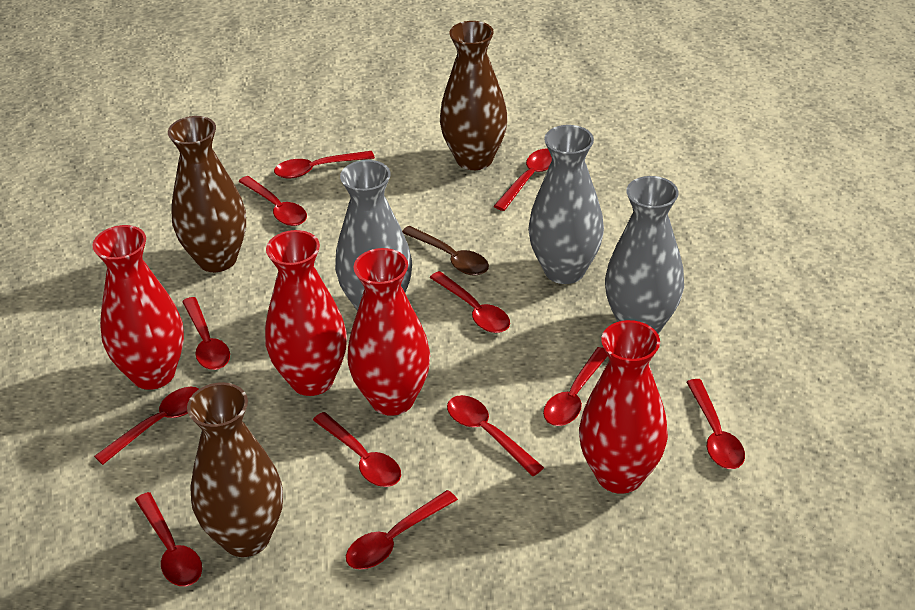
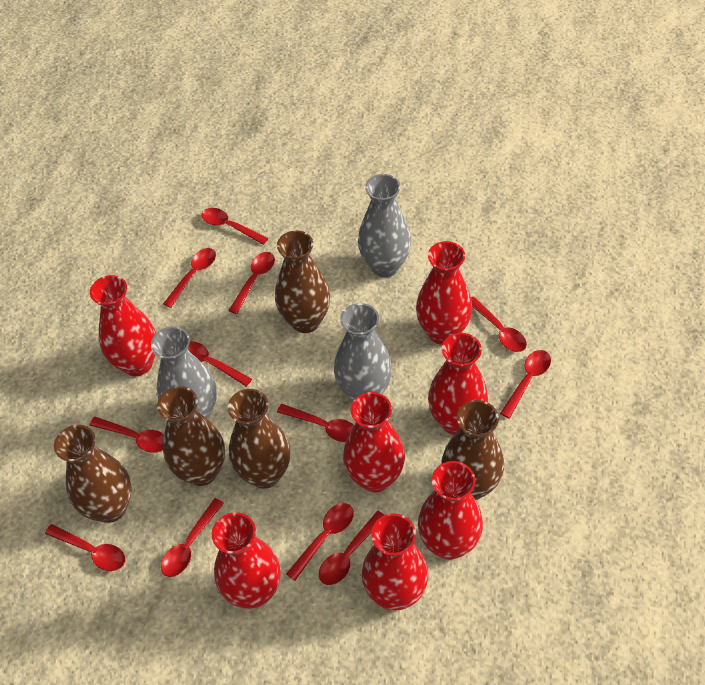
brown spoon: 1 -> 0
brown vase: 3 -> 5
red vase: 4 -> 7

